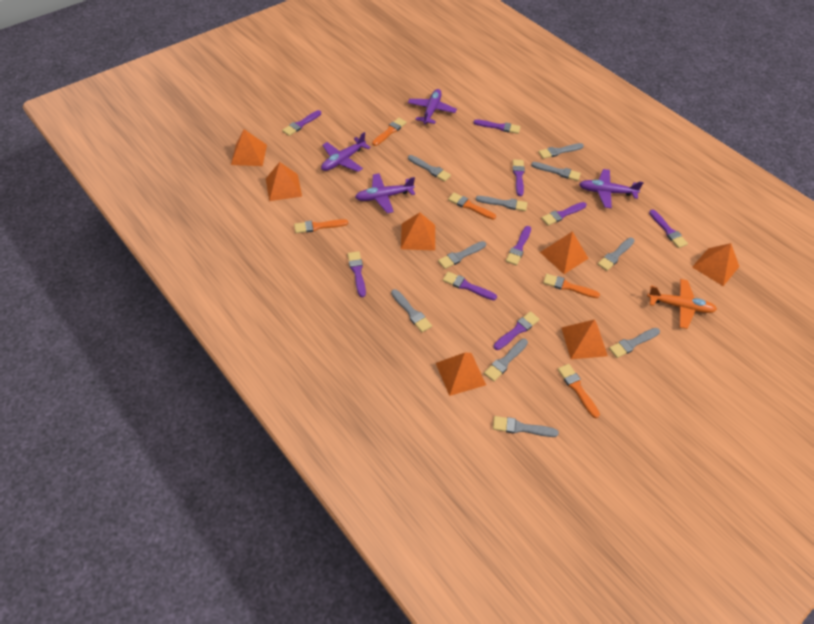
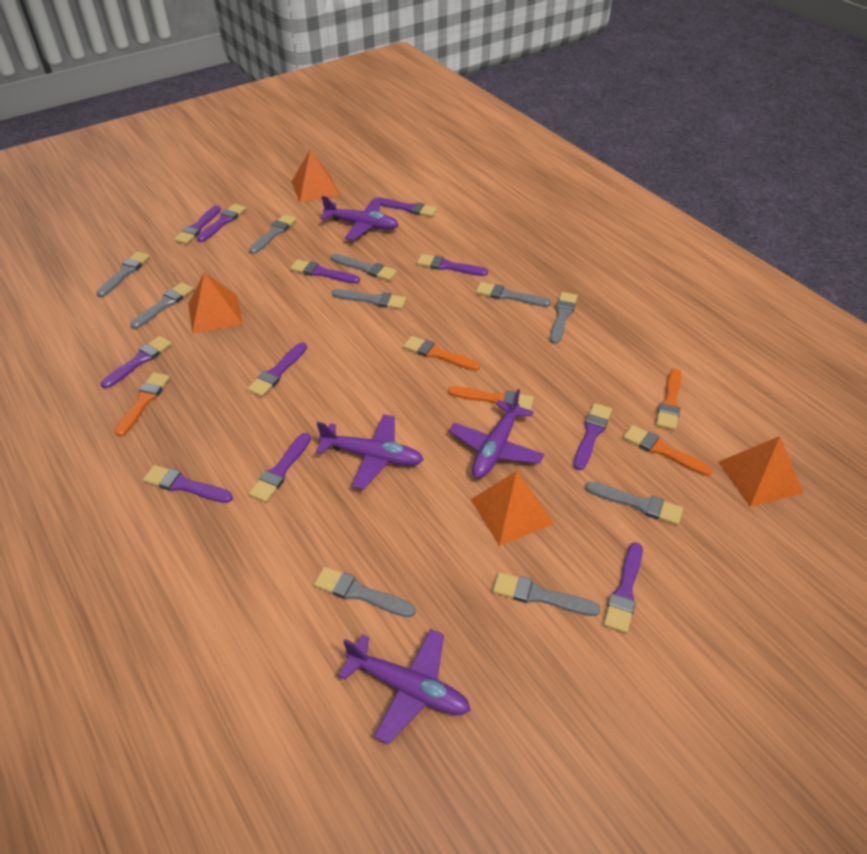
orange plane: 1 -> 0
orange pyramid: 7 -> 4
purple brush: 9 -> 11

